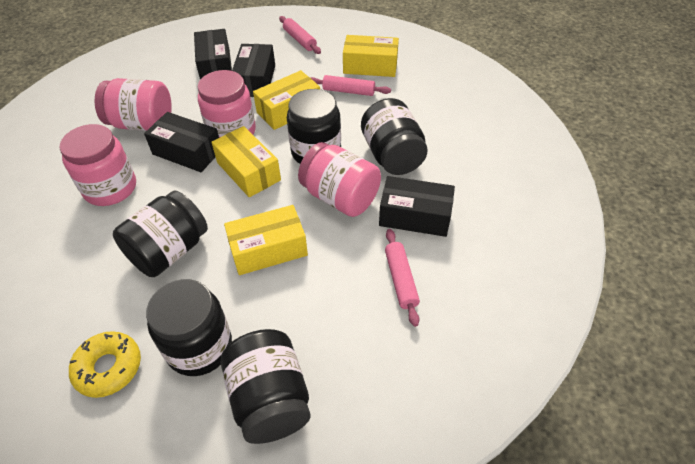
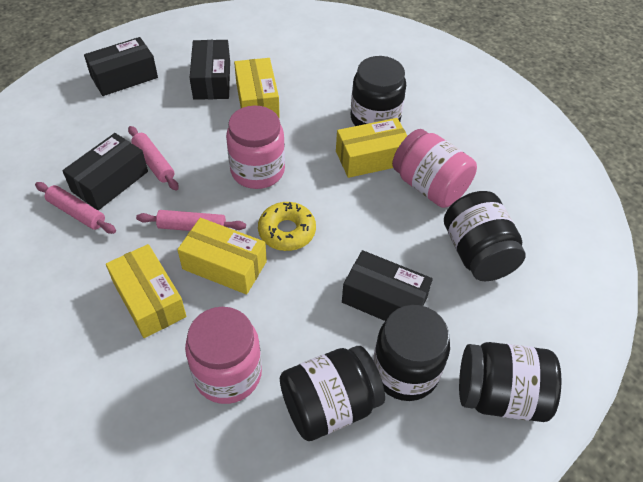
pink jar: 4 -> 3

